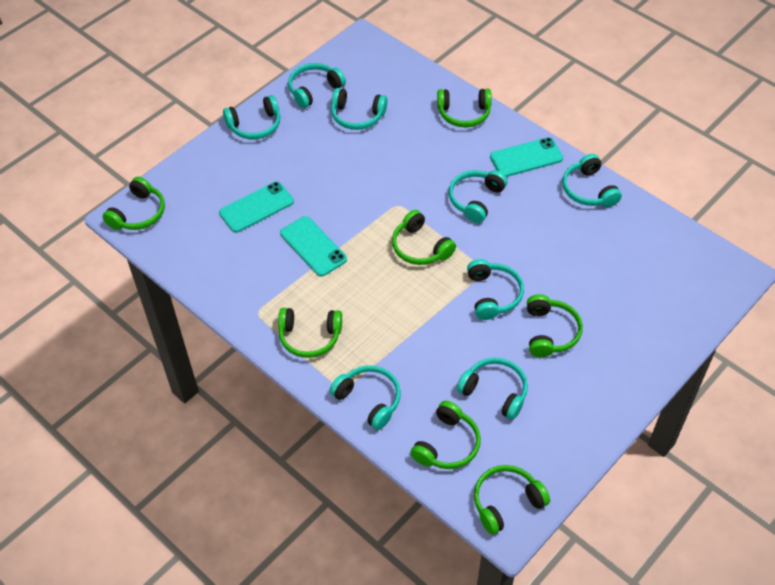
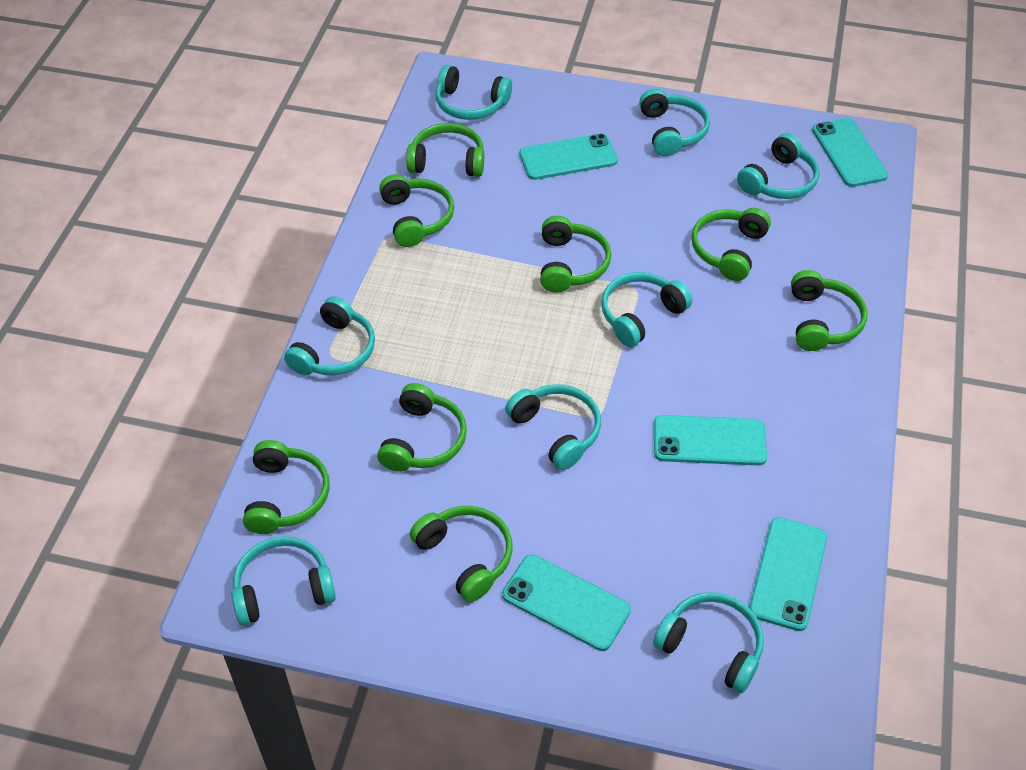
green headphones: 7 -> 8
turquoise phone: 3 -> 5

